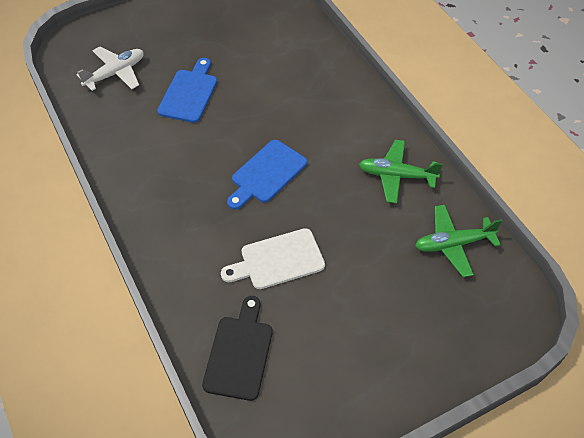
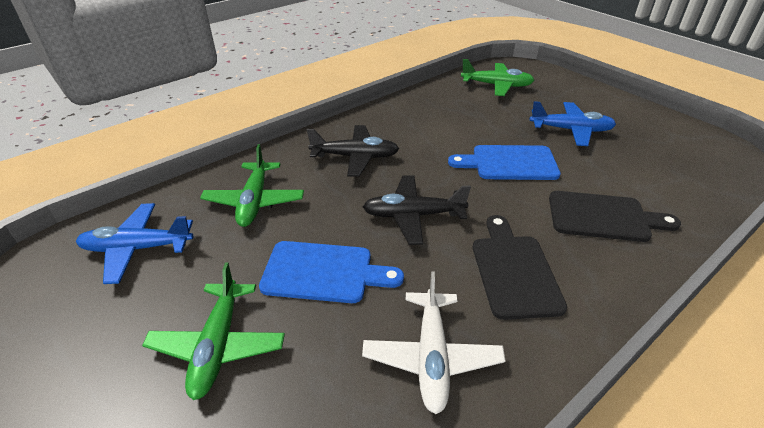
black cutting board: 1 -> 2
black plane: 0 -> 2
blue plane: 0 -> 2
green plane: 2 -> 3
white cutting board: 1 -> 0

